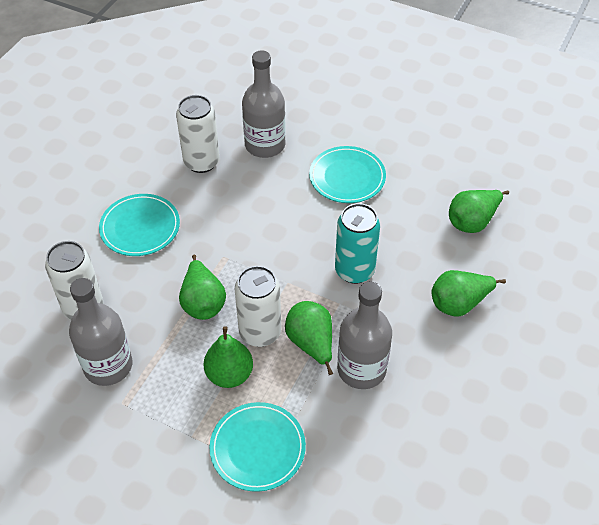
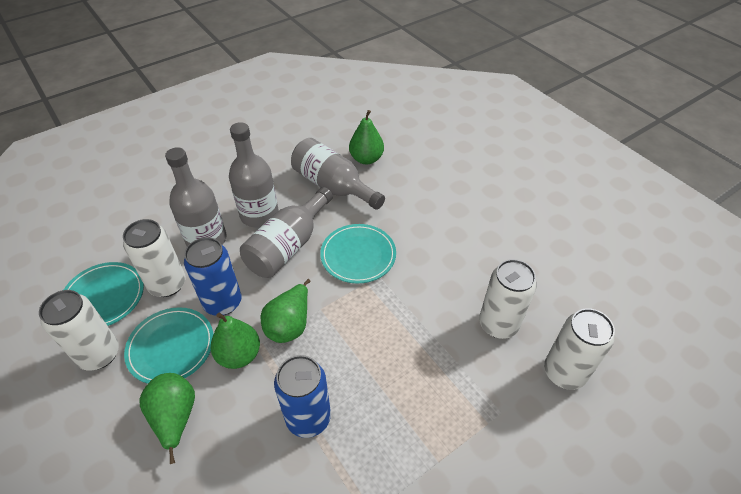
blue can: 0 -> 2
green pear: 5 -> 4
grey bottle: 3 -> 4
turquoise can: 1 -> 0
white can: 3 -> 4

